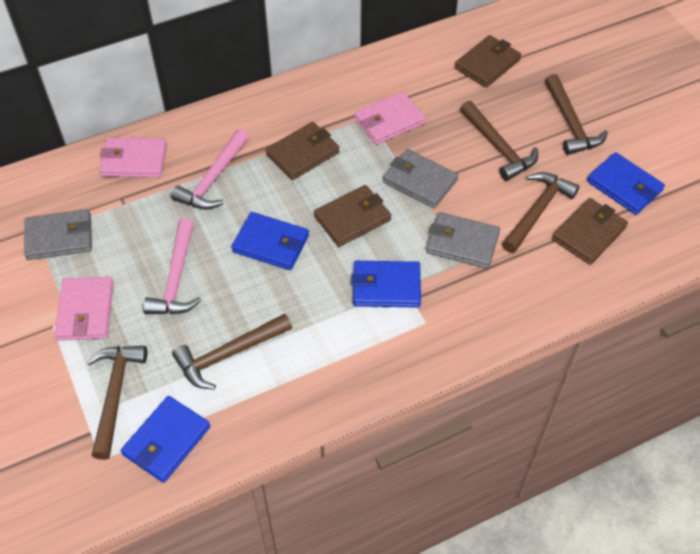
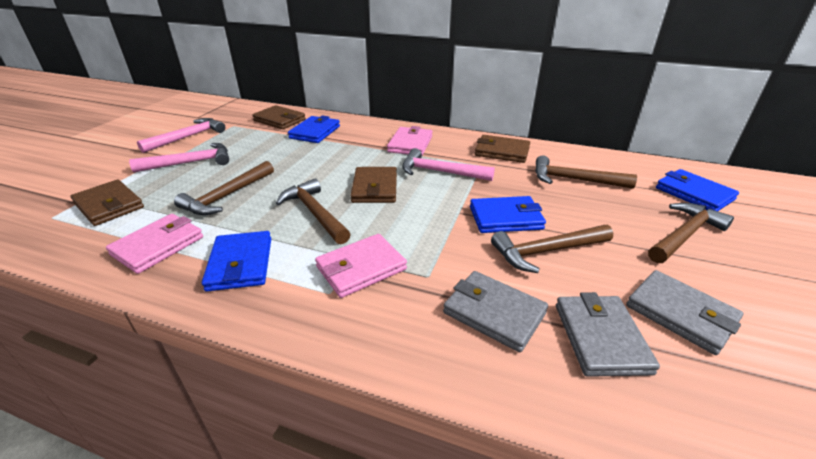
pink hammer: 2 -> 3

